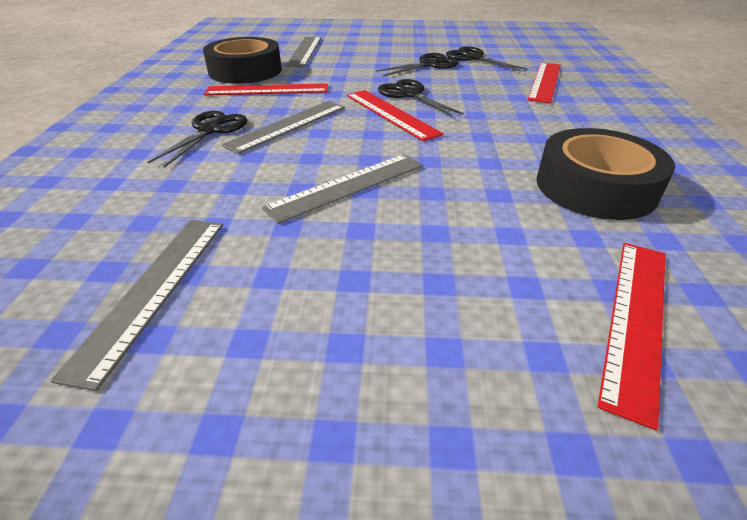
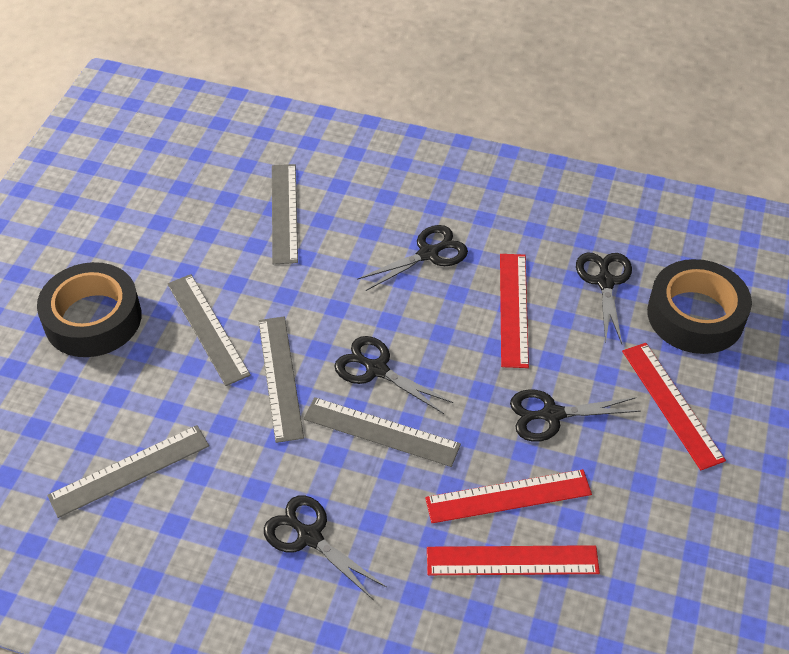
black scissors: 4 -> 5
grey ruler: 4 -> 5

